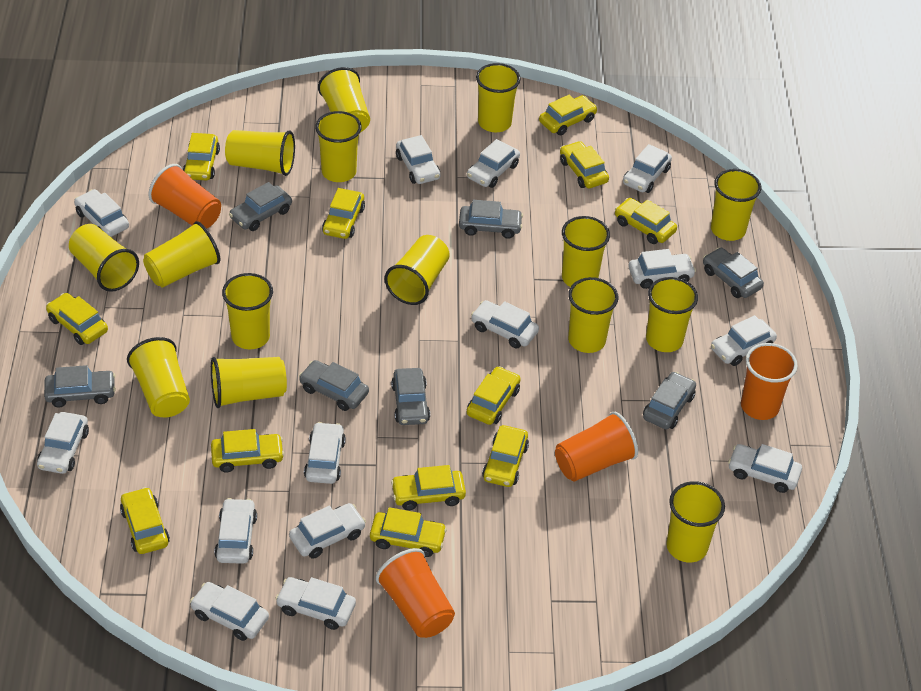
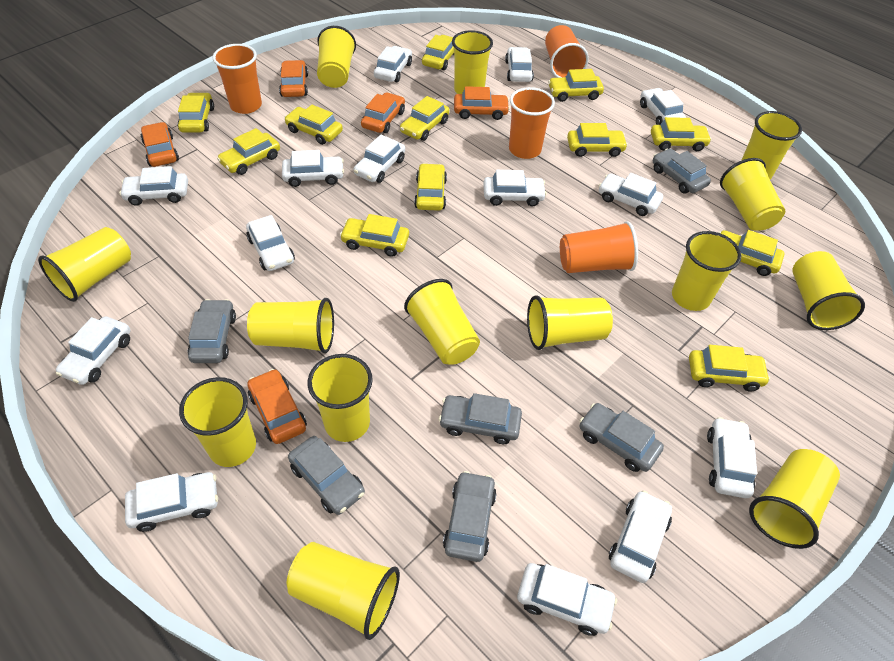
grey car: 7 -> 6
orange car: 0 -> 5
yellow cup: 15 -> 14

